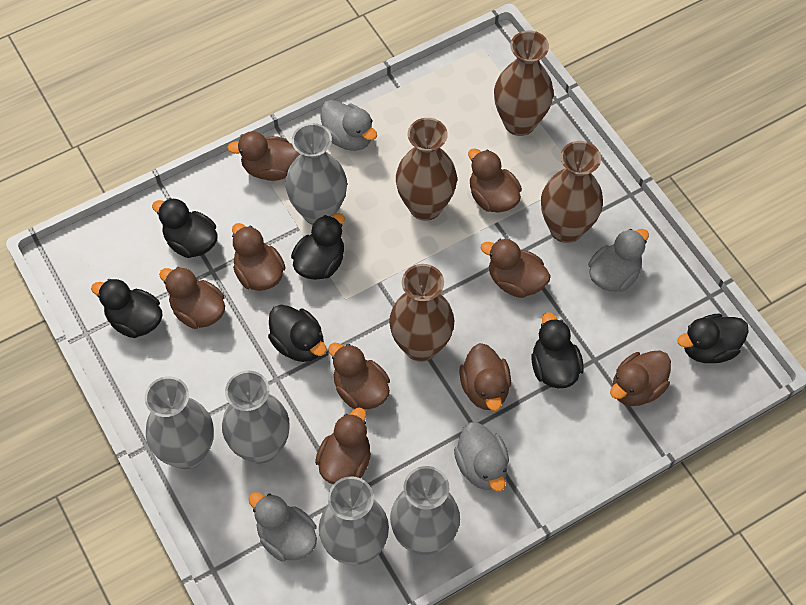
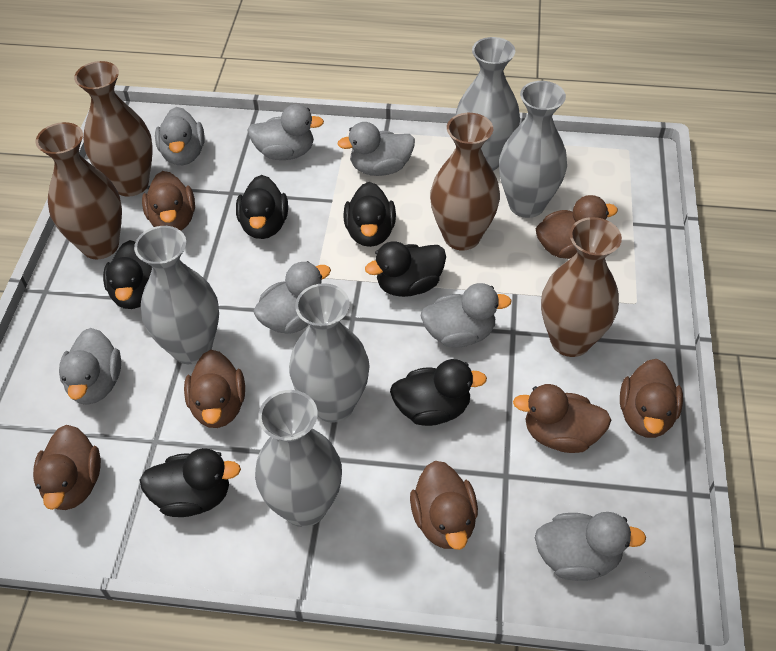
brown duck: 9 -> 7
grey duck: 4 -> 7

